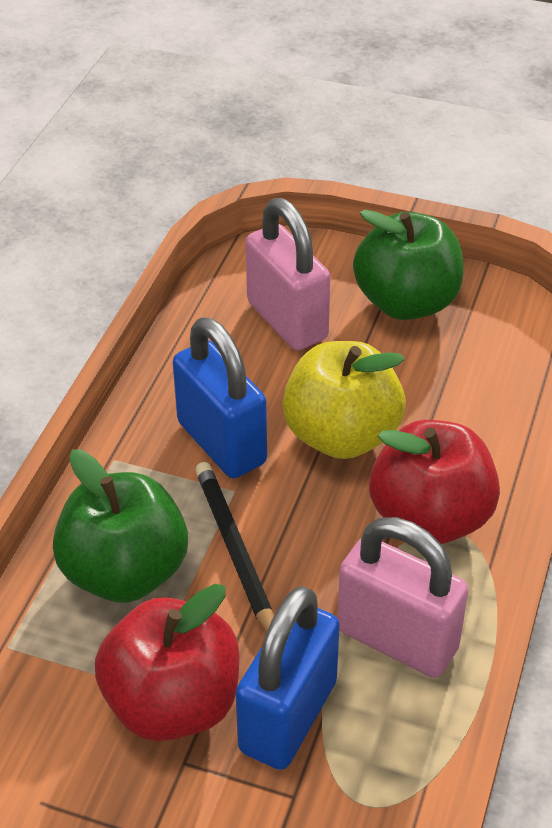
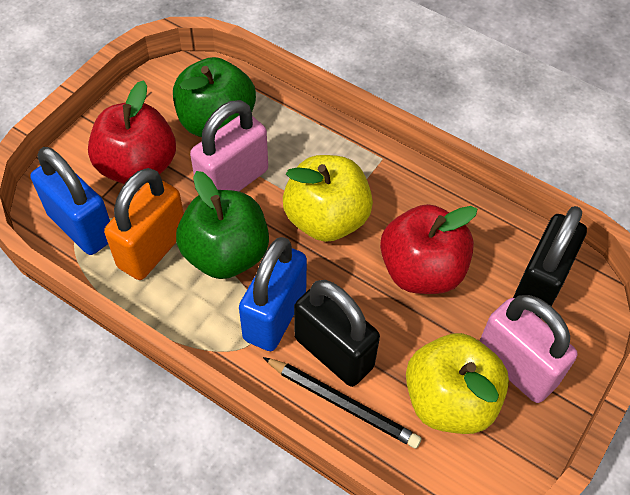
black padlock: 0 -> 2
orange padlock: 0 -> 1
yellow apple: 1 -> 2

